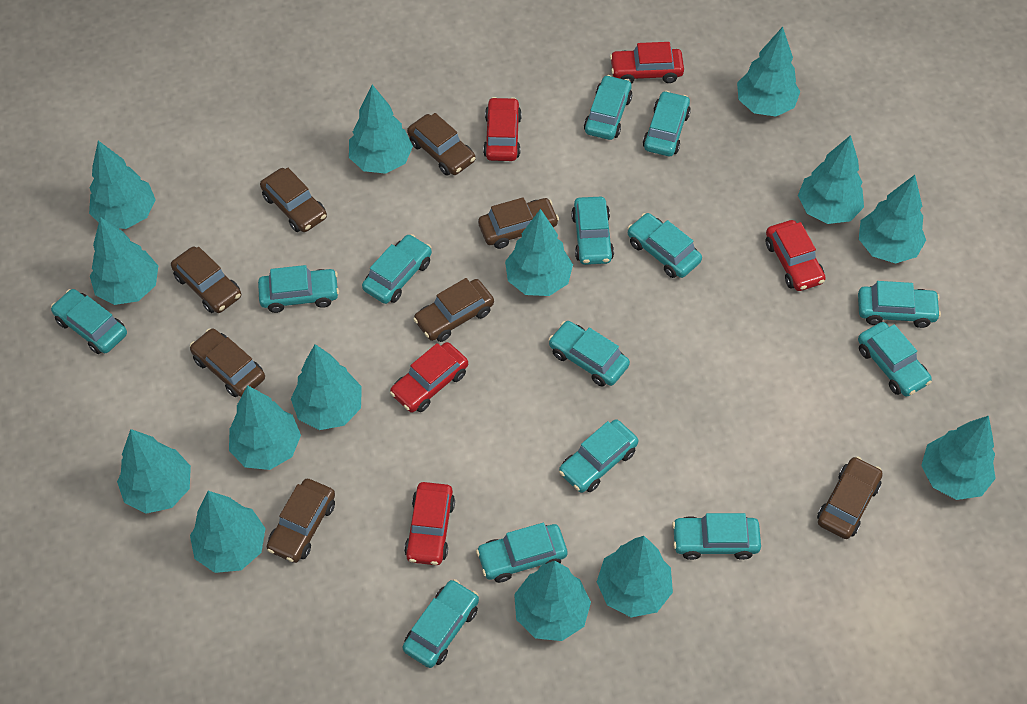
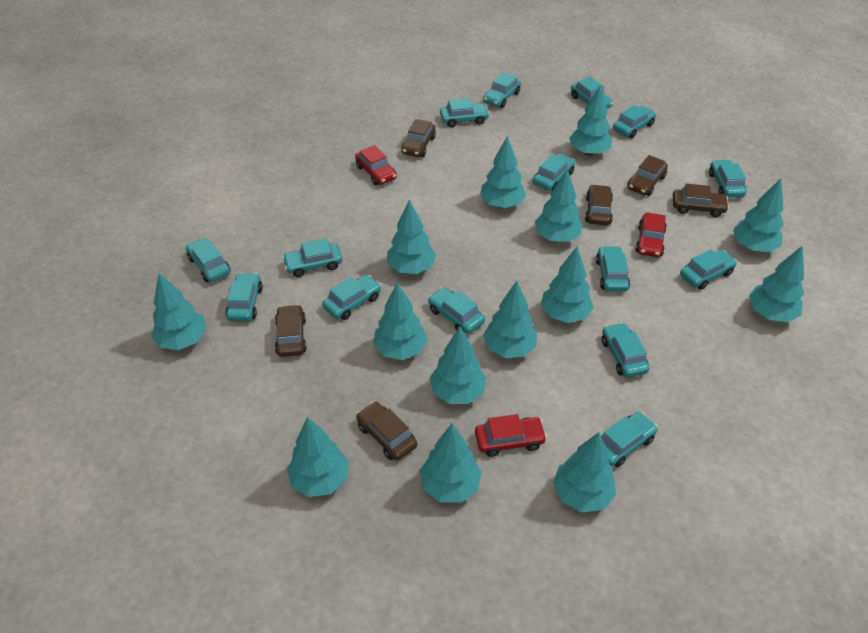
brown car: 8 -> 6
red car: 5 -> 3
turquoise car: 14 -> 15

